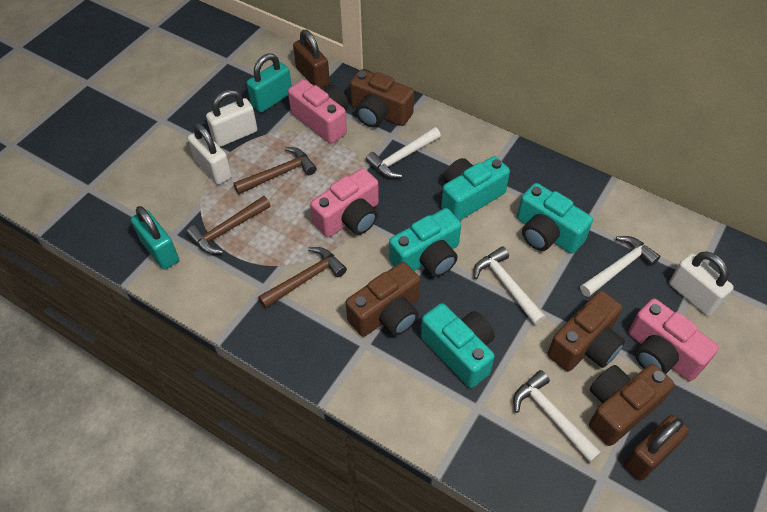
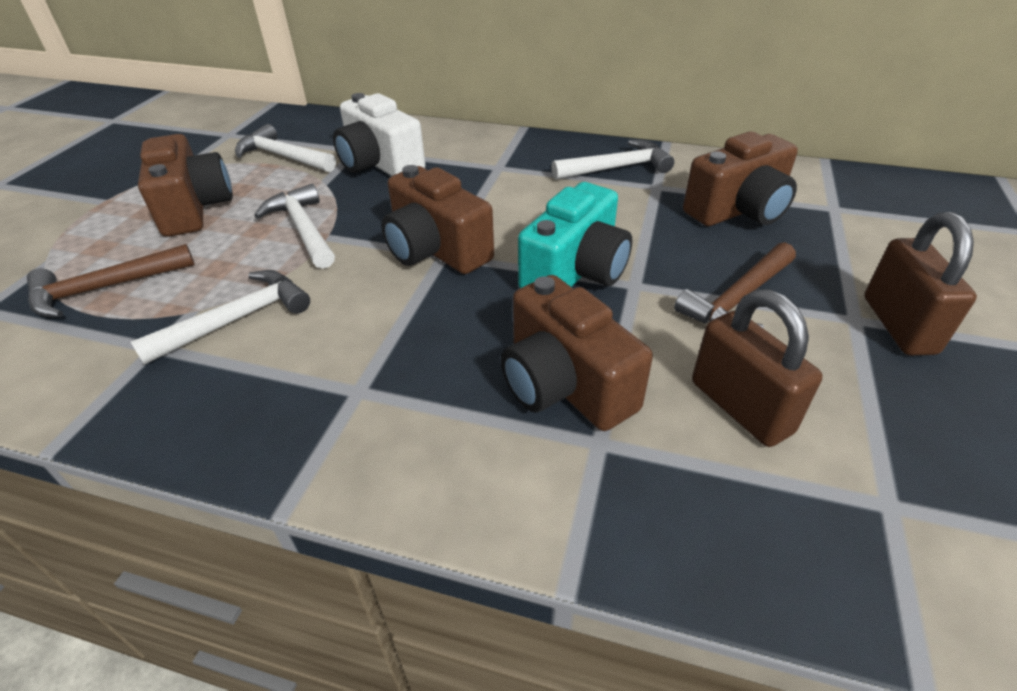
brown hammer: 3 -> 2
pink camera: 3 -> 0
turquoise camera: 4 -> 1
turquoise padlock: 2 -> 0
white camera: 0 -> 1
white padlock: 3 -> 0

